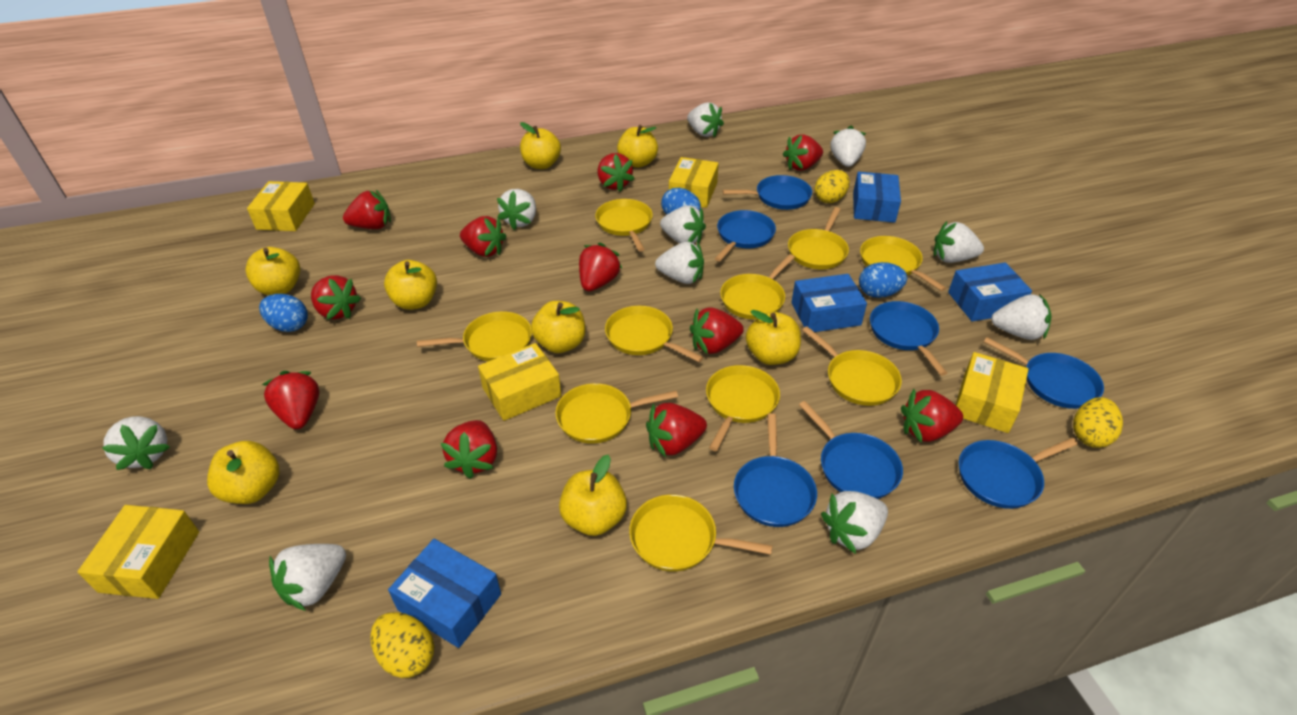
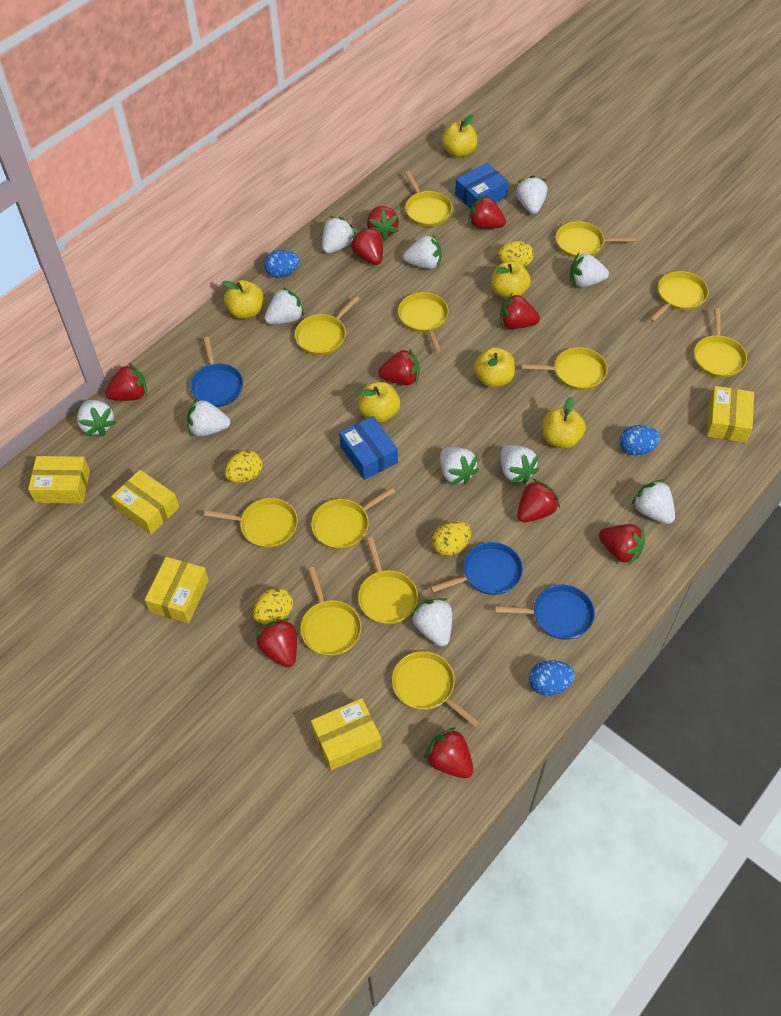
blue box: 4 -> 2
blue pan: 7 -> 3
red strawberry: 11 -> 10
white strawberry: 10 -> 11
yellow apple: 8 -> 6
yellow egg: 3 -> 4
yellow pan: 10 -> 12

